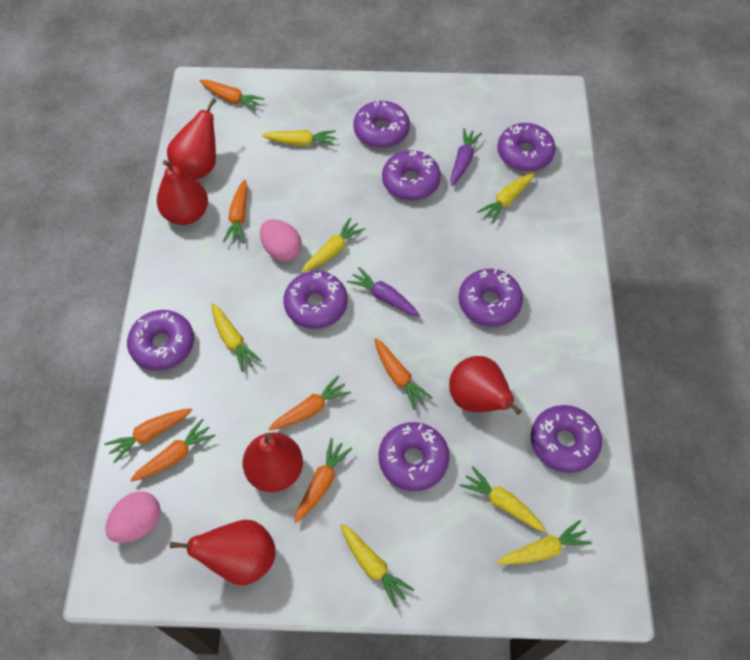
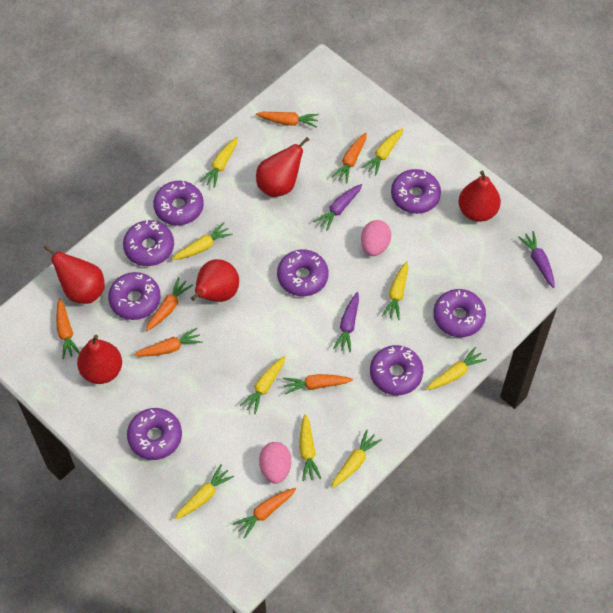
purple carrot: 2 -> 3
yellow carrot: 7 -> 9

